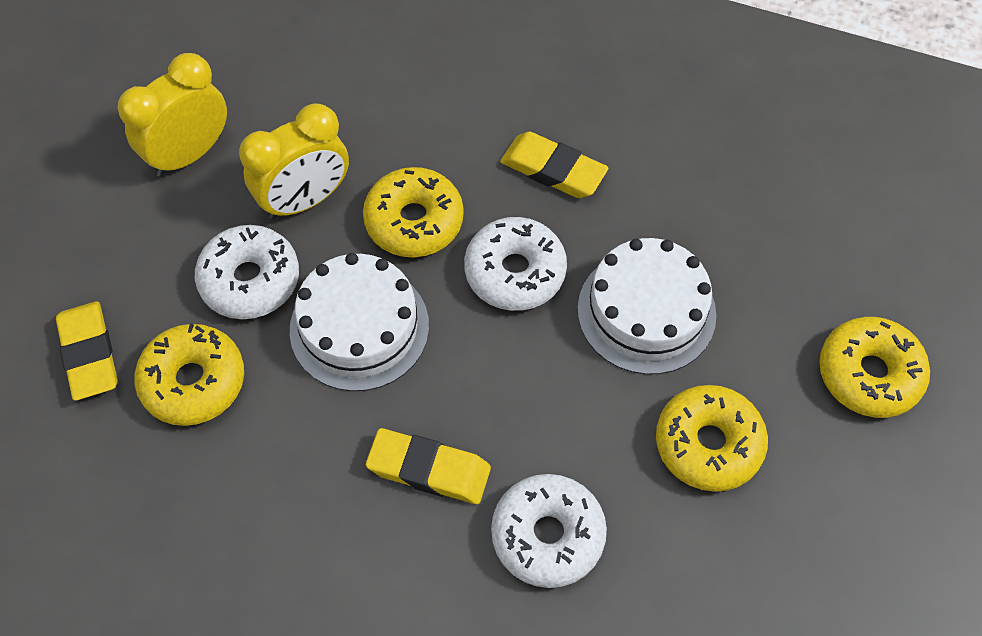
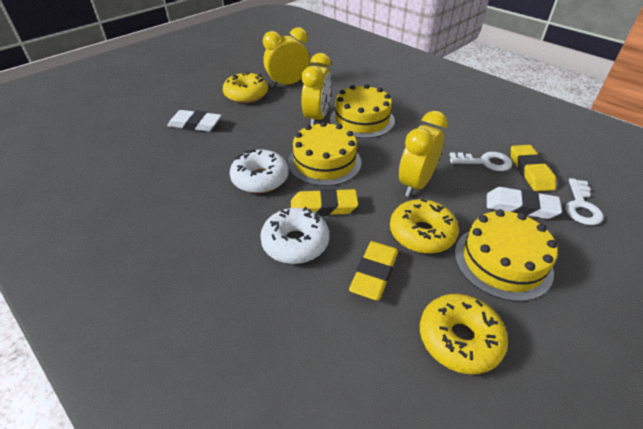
white cake: 2 -> 0
white donut: 3 -> 2
white eraser: 0 -> 2
white key: 0 -> 2
yellow cake: 0 -> 3
yellow clock: 2 -> 3
yellow donut: 4 -> 3

